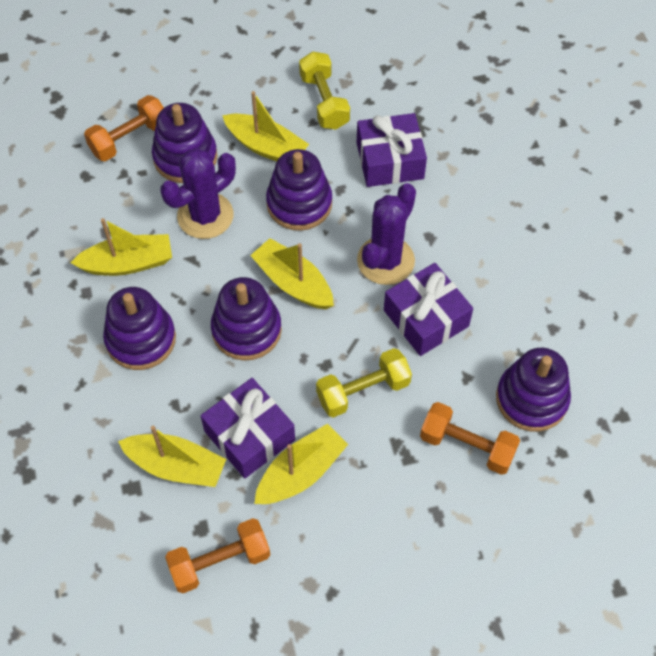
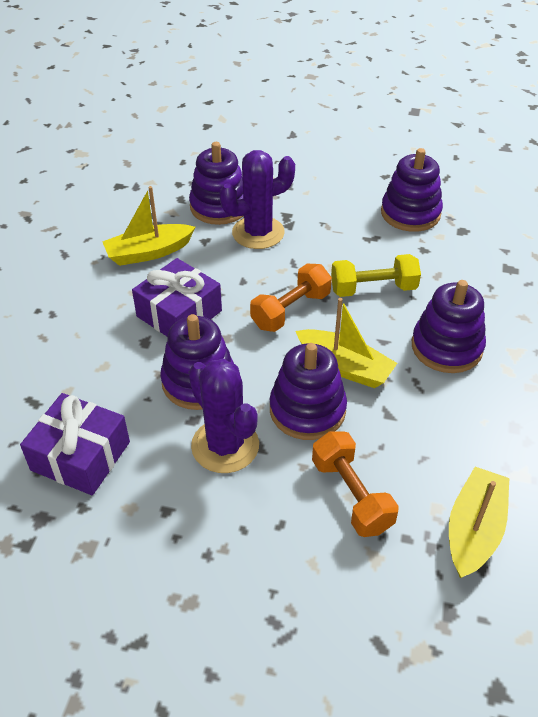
orange dumbbell: 3 -> 2
purple gift: 3 -> 2
yellow boat: 5 -> 3
yellow dumbbell: 2 -> 1

